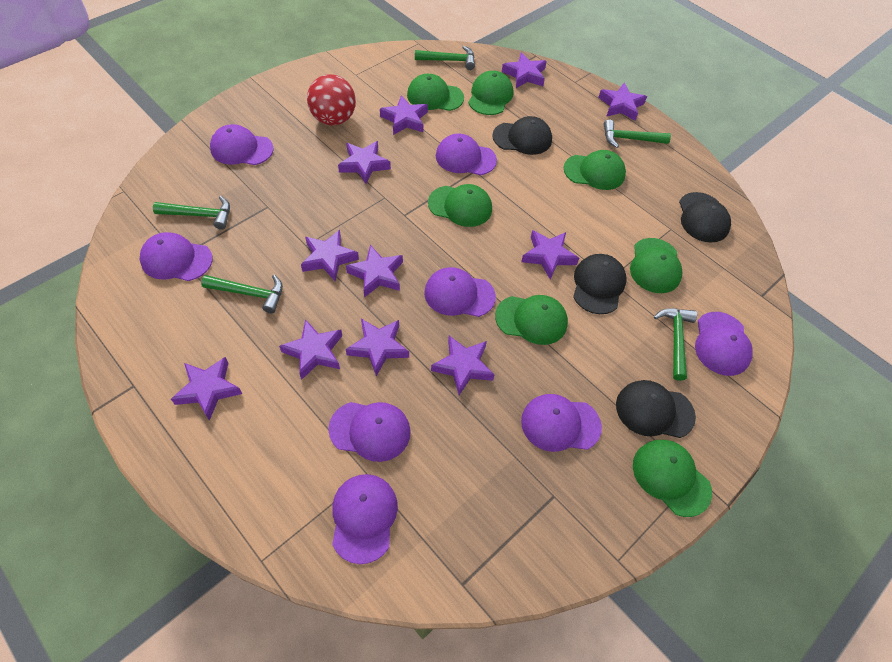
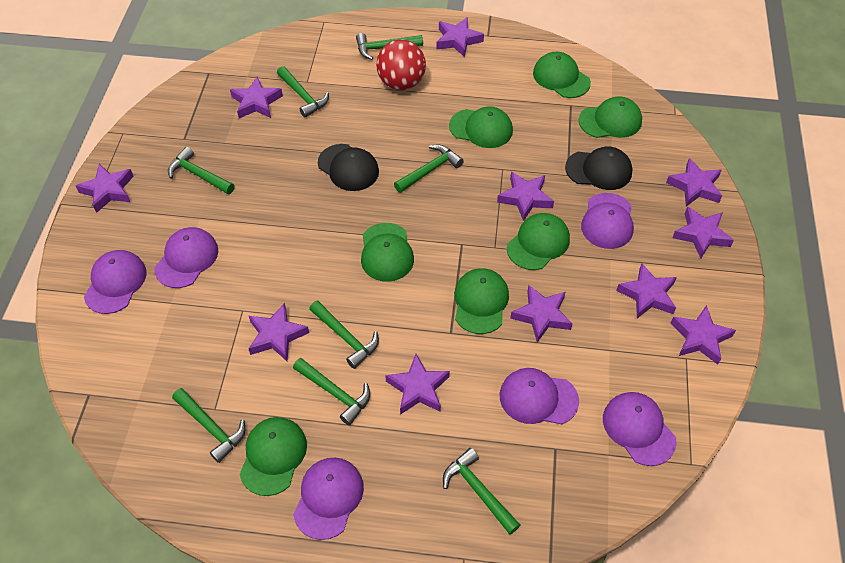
black cap: 4 -> 2
green hammer: 5 -> 8
purple cap: 8 -> 6

